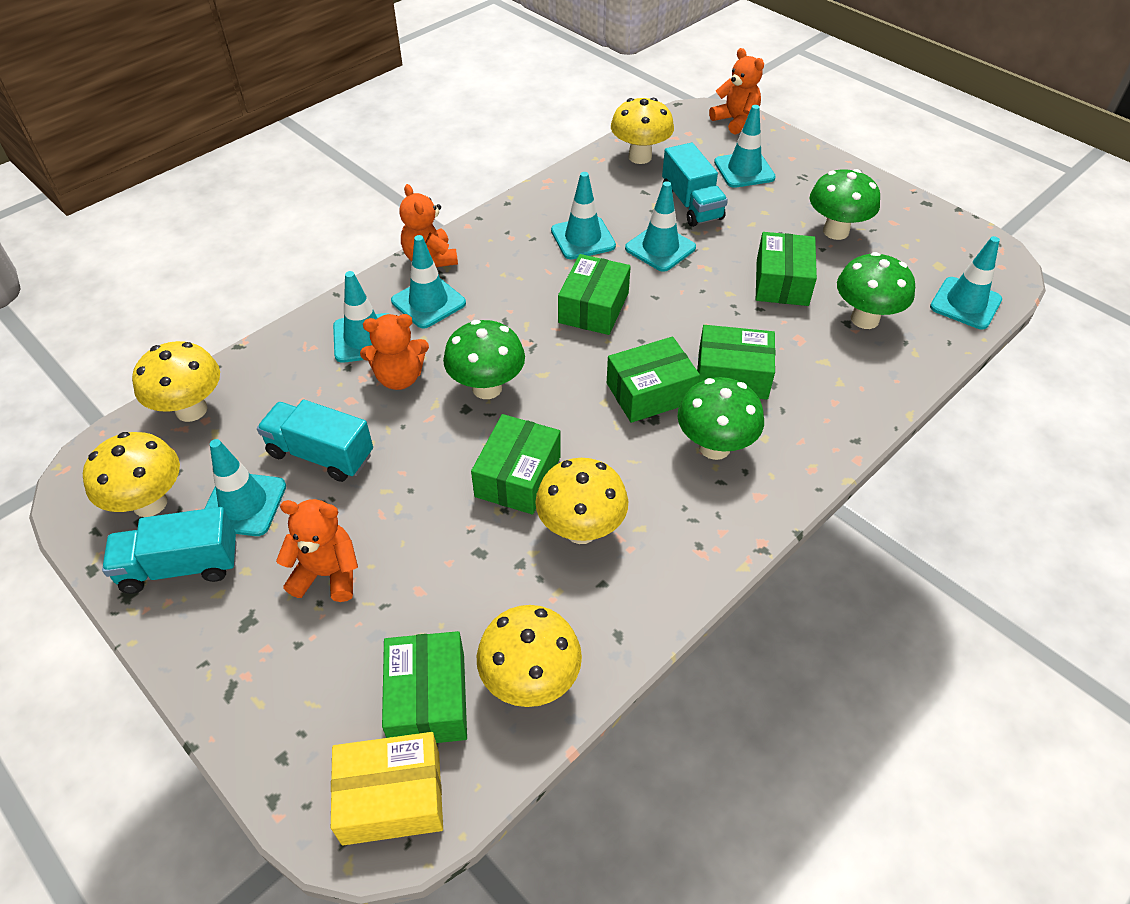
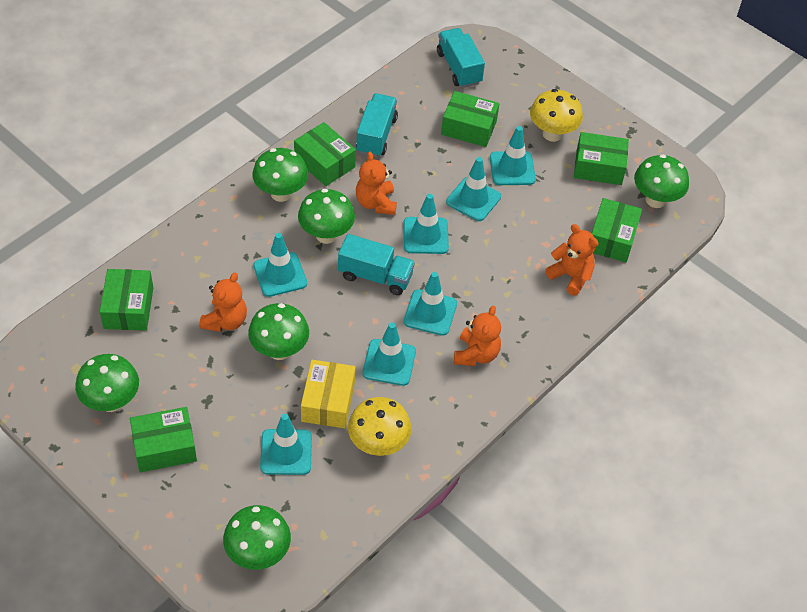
green mushroom: 4 -> 6
yellow mushroom: 5 -> 2

